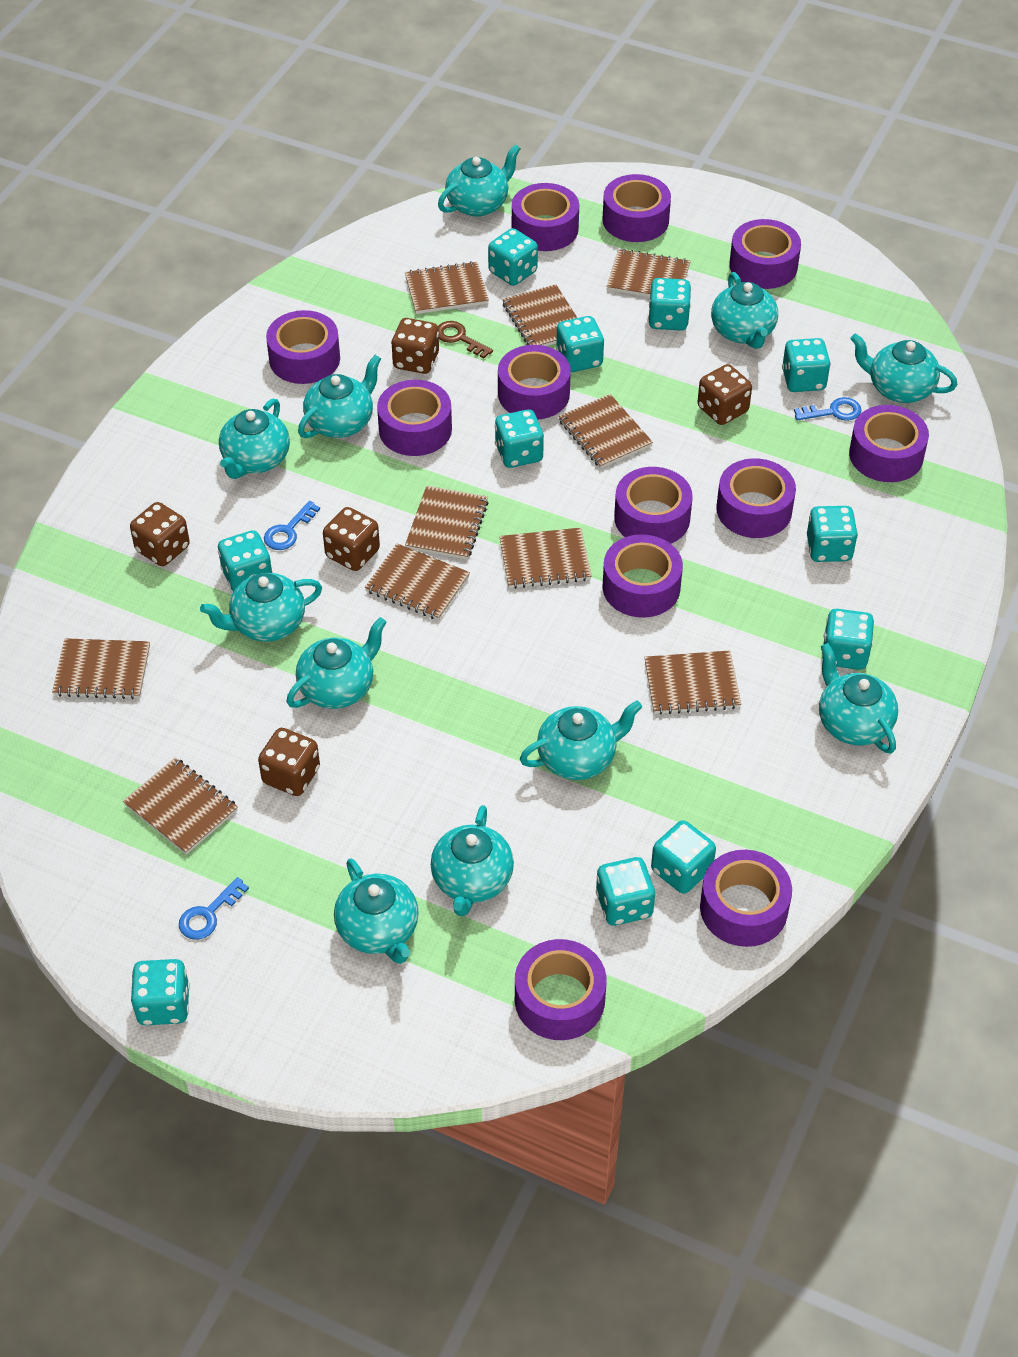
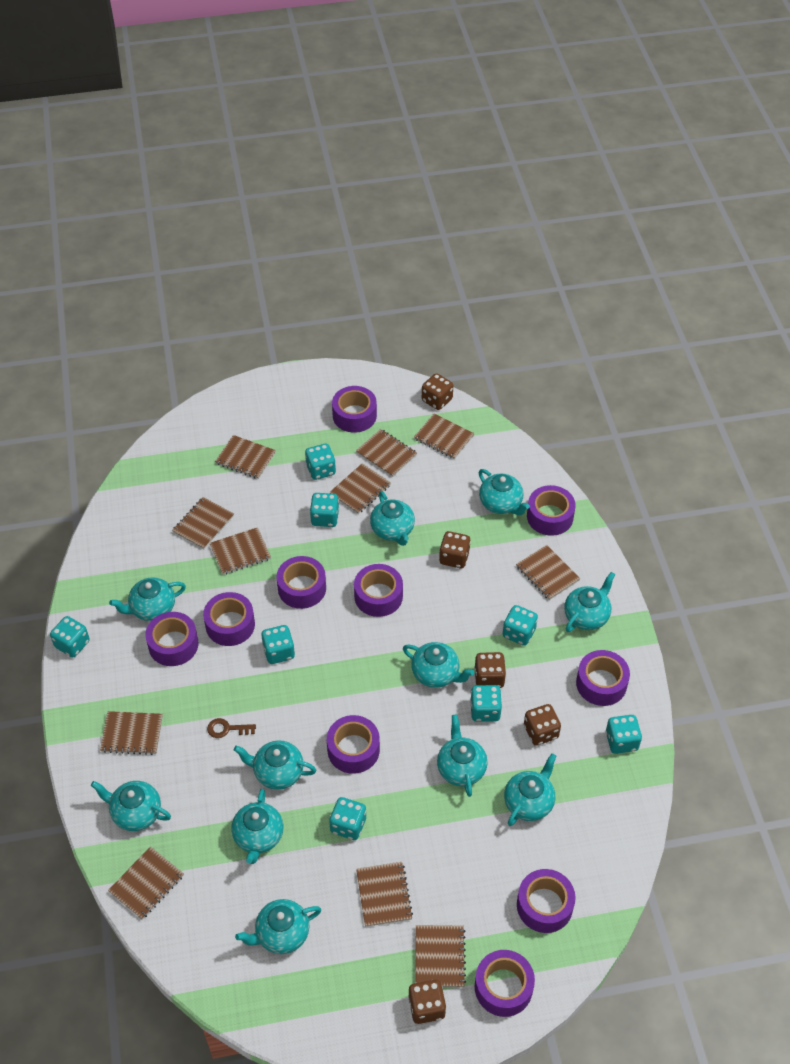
blue key: 3 -> 0
brown notebook: 10 -> 11
purple tape: 12 -> 10
turquoise dice: 11 -> 8

